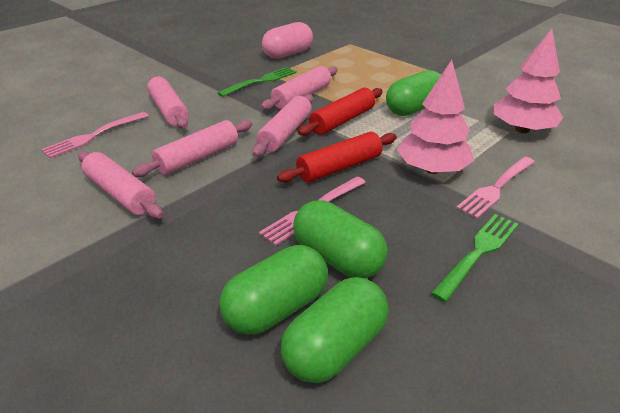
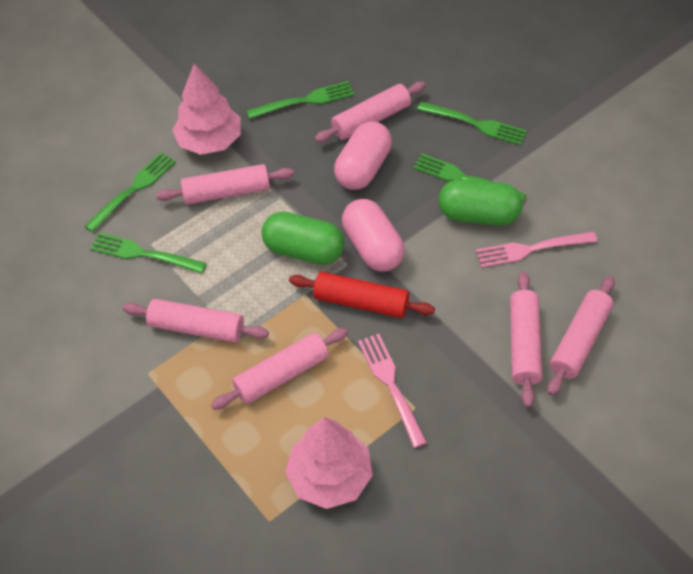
green capsule: 4 -> 2
green fork: 2 -> 5
pink capsule: 1 -> 2
pink fork: 3 -> 2
pink rolling pin: 5 -> 6
red rolling pin: 2 -> 1

